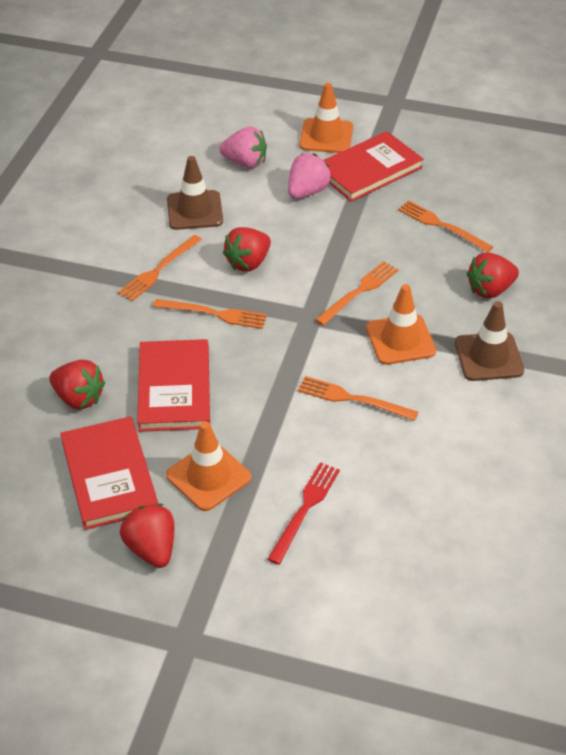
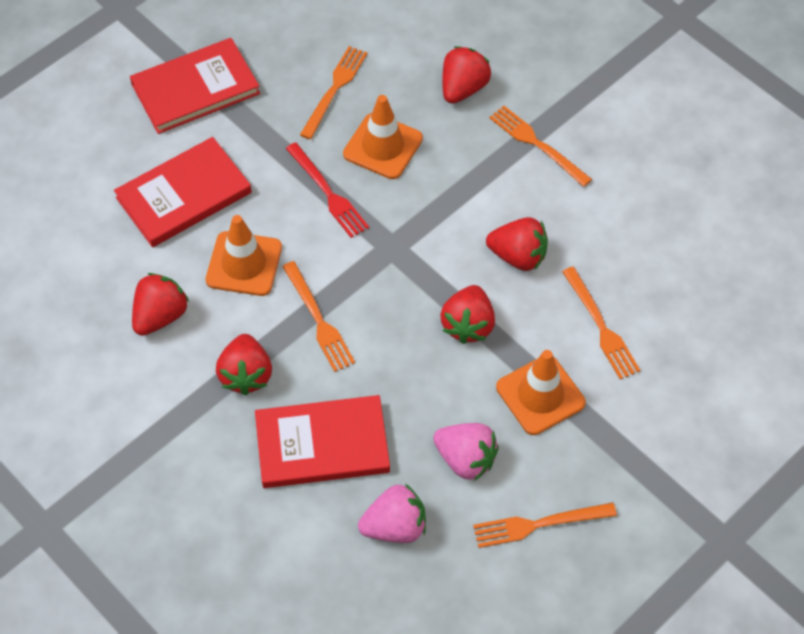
brown traffic cone: 2 -> 0
red strawberry: 4 -> 5

